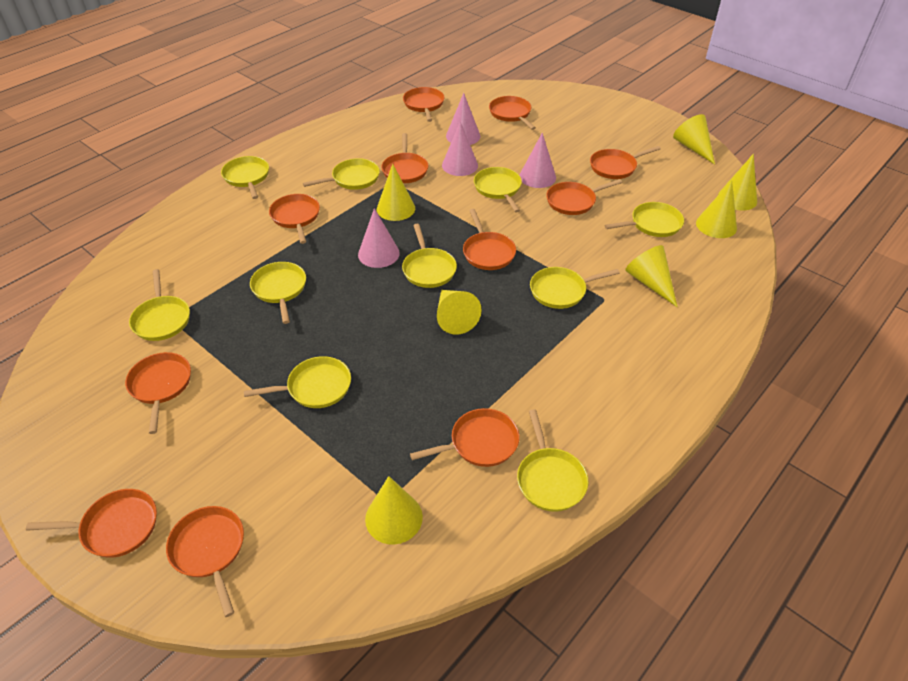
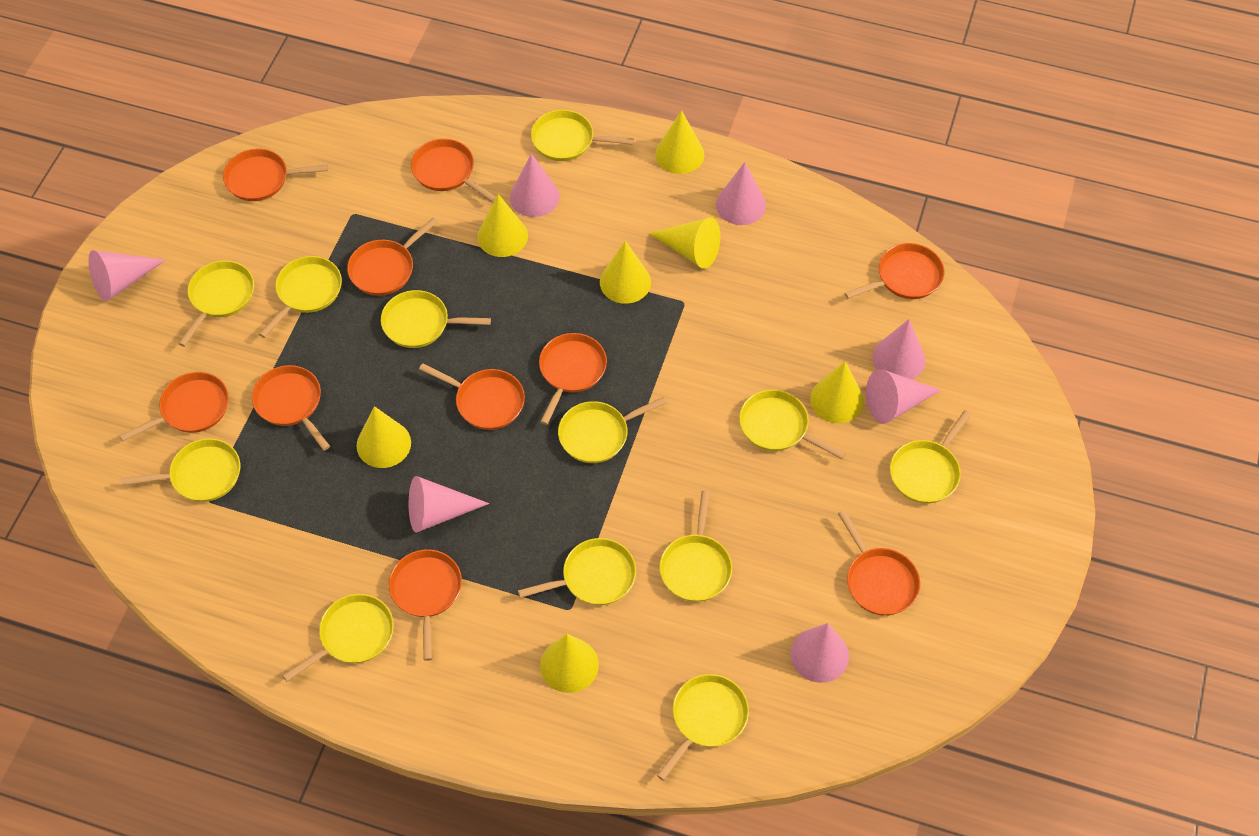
orange pan: 11 -> 10
pink cone: 4 -> 7
yellow pan: 10 -> 12

